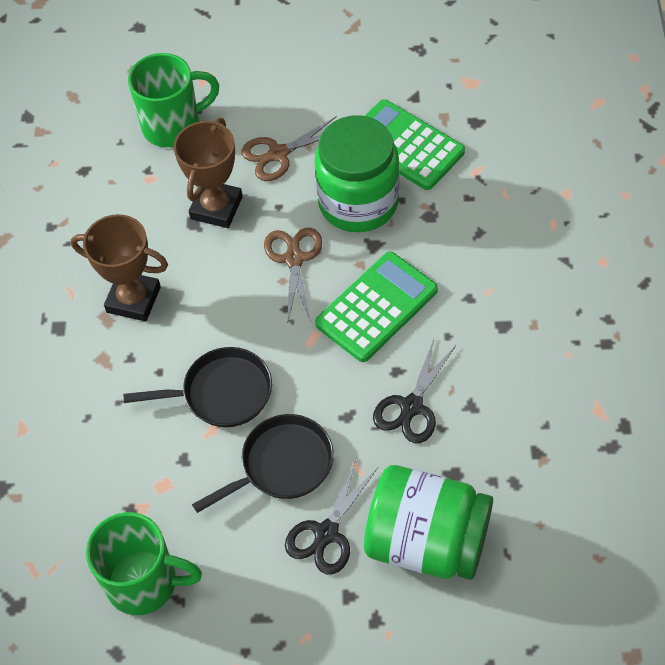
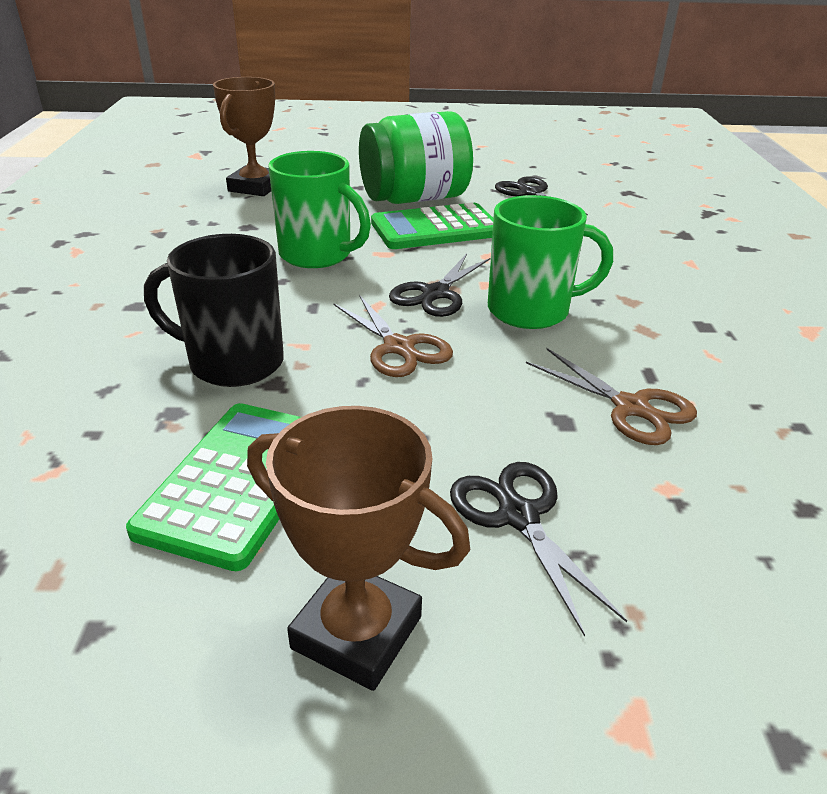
black mug: 0 -> 1
black pan: 2 -> 0
black scissors: 2 -> 3
green jar: 2 -> 1

